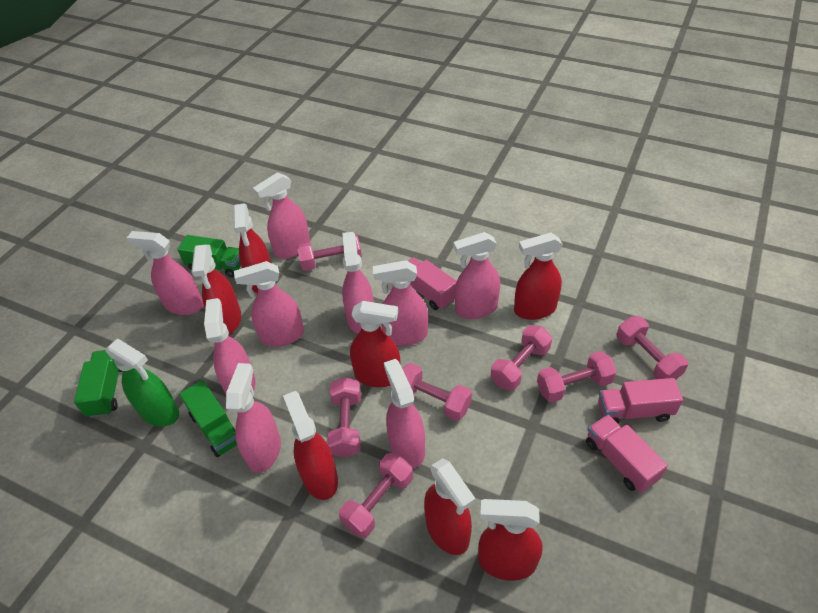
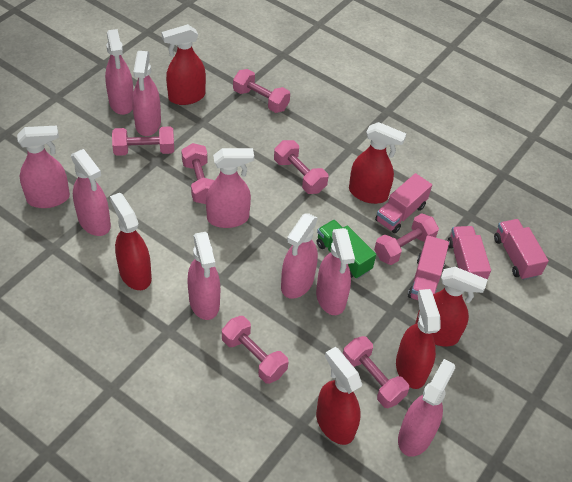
green spray bottle: 1 -> 0
green truck: 3 -> 1
pink truck: 3 -> 4
red spray bottle: 7 -> 6

